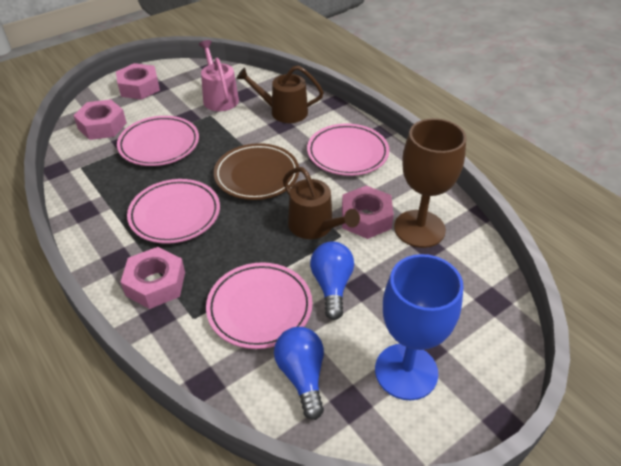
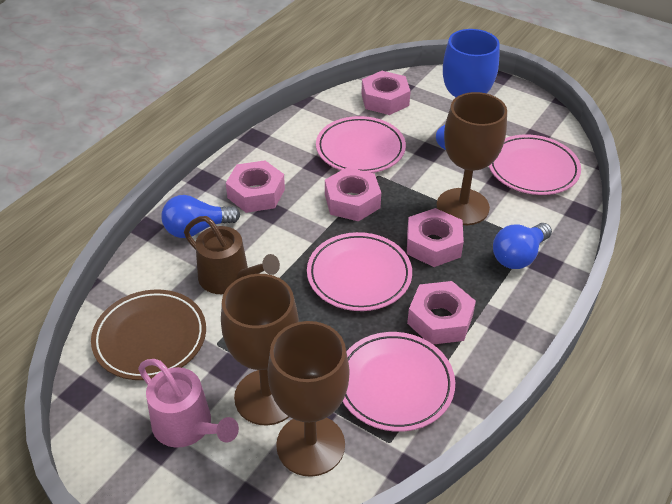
brown goblet: 1 -> 3
brown watering can: 2 -> 1
pink nut: 4 -> 5

